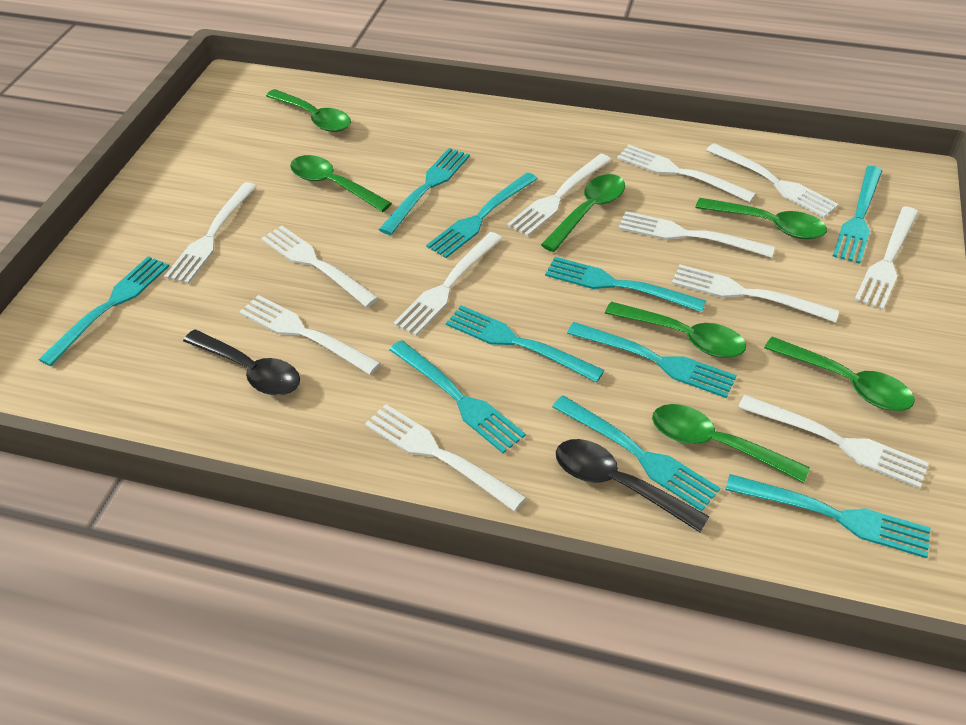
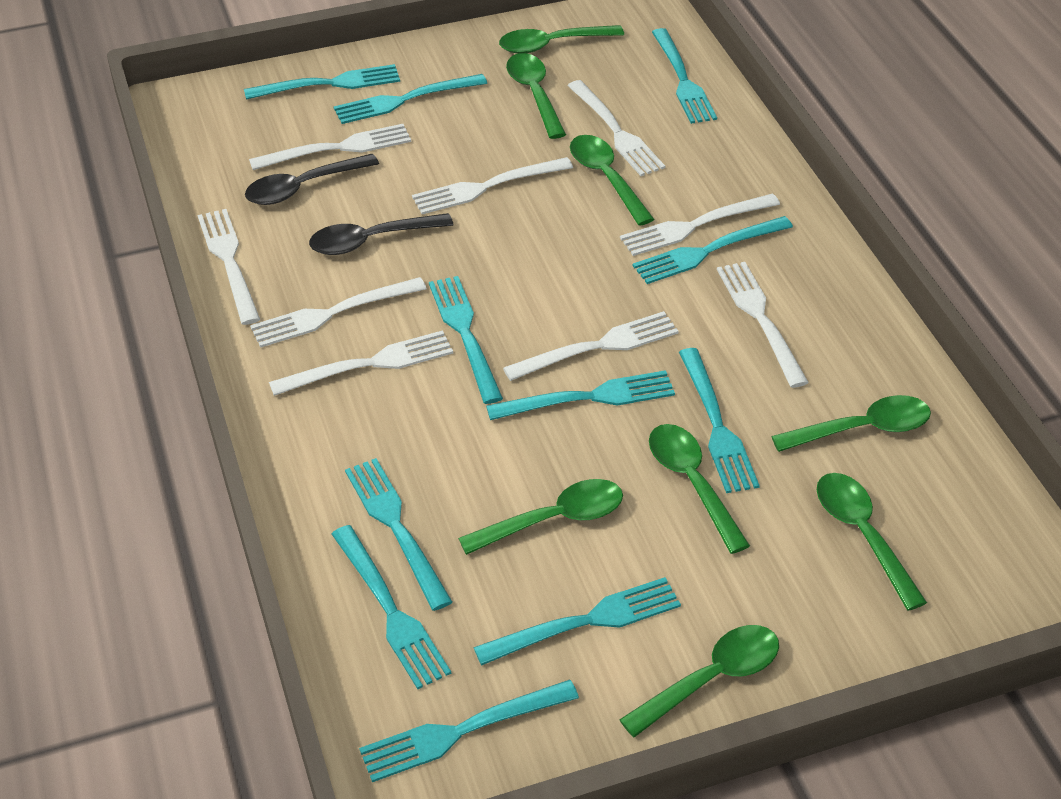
green spoon: 7 -> 8
turquoise fork: 10 -> 11
white fork: 12 -> 9

